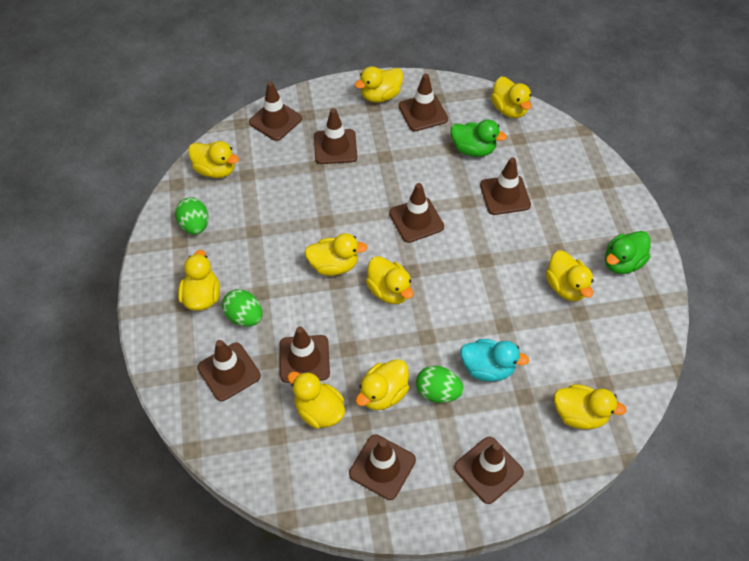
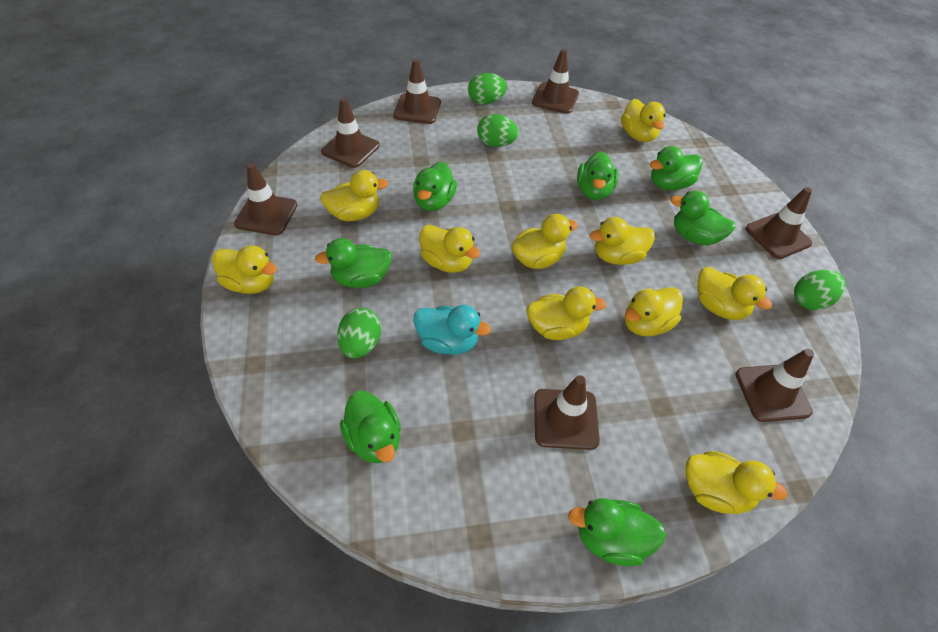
brown traffic cone: 9 -> 7
green duck: 2 -> 7
green egg: 3 -> 4

